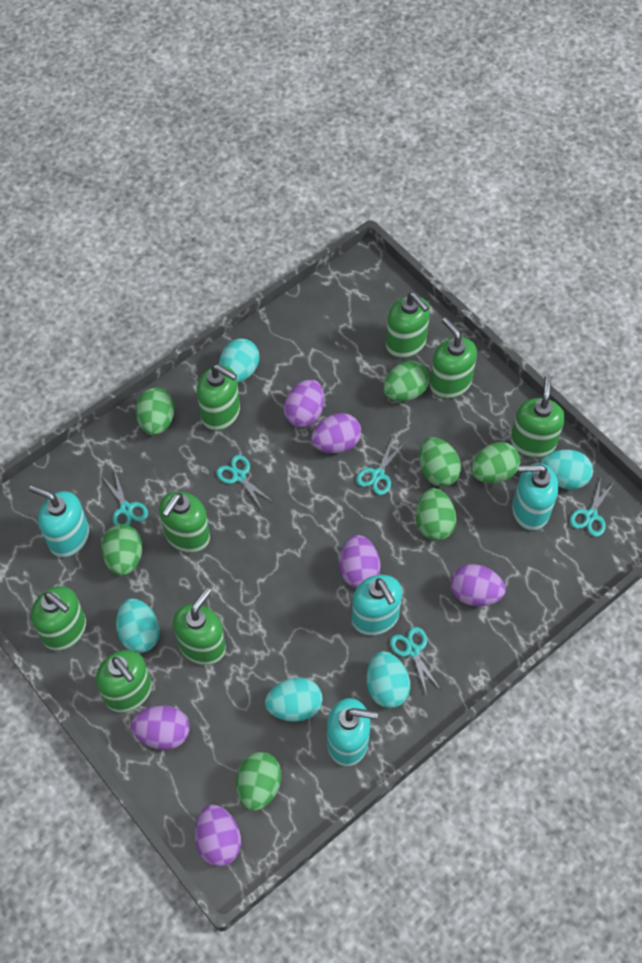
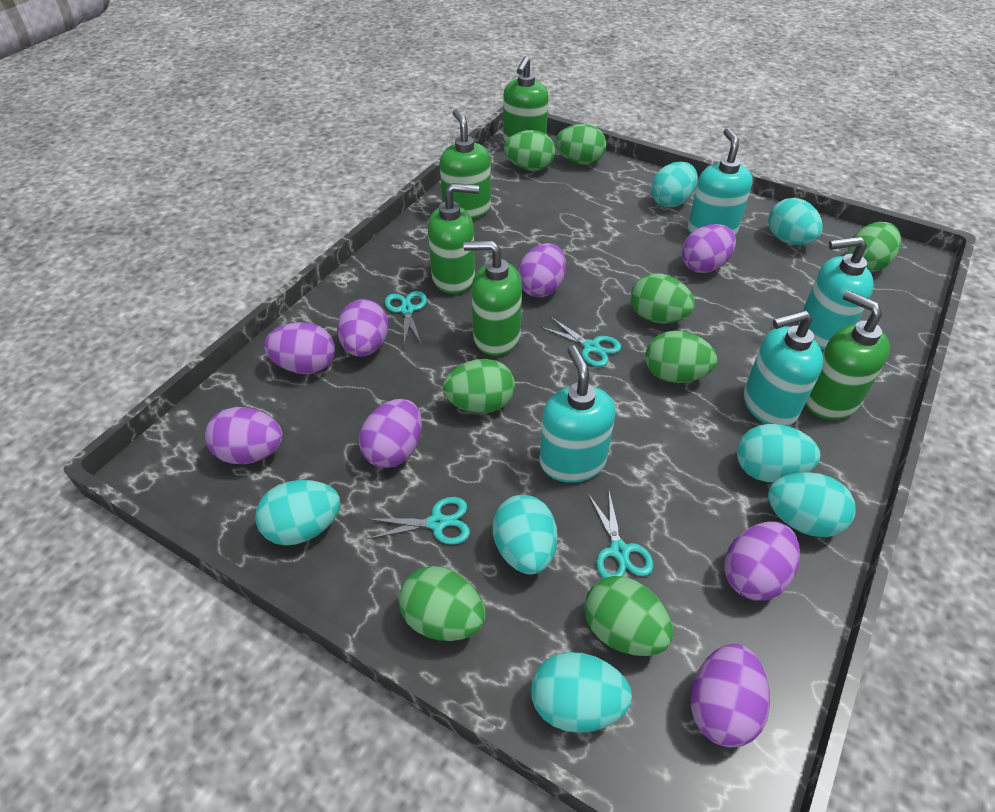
green egg: 7 -> 8
green soap dispenser: 8 -> 5
purple egg: 6 -> 8
turquoise egg: 5 -> 7
turquoise scissors: 5 -> 4

